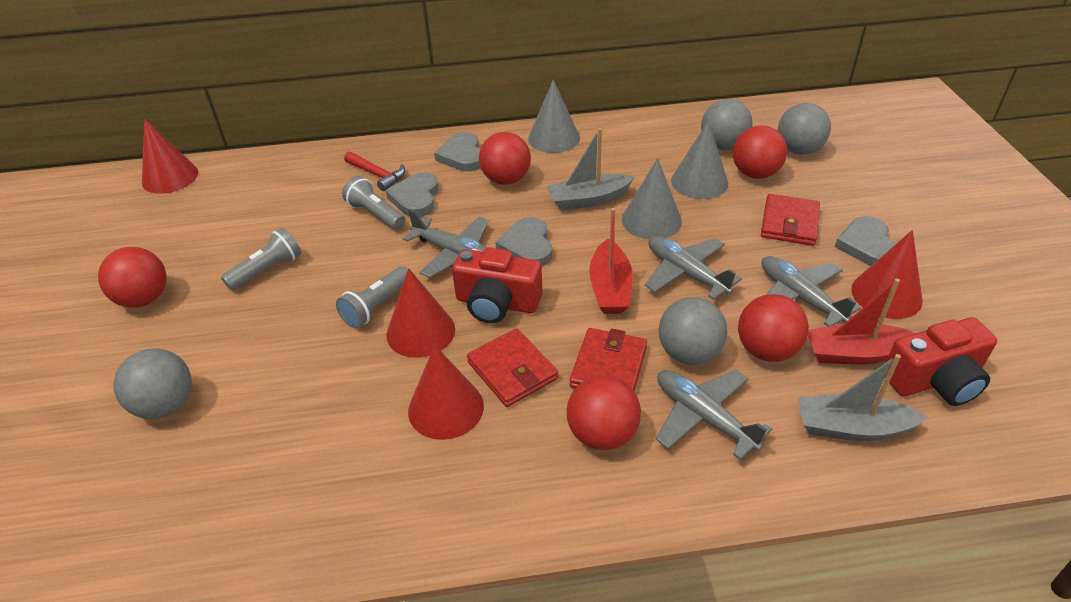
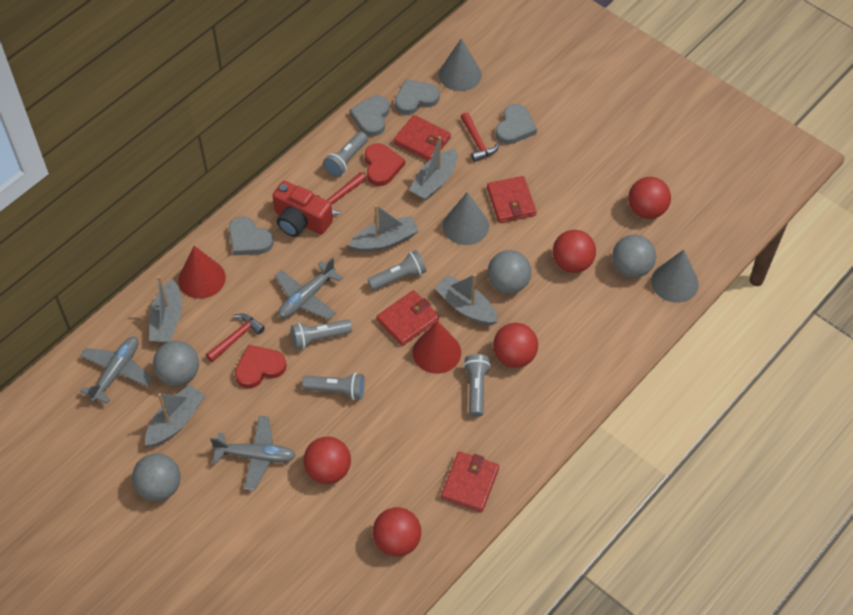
grey boat: 2 -> 5
grey flashlight: 3 -> 5
grey plane: 4 -> 3
red boat: 2 -> 0
red camera: 2 -> 1
red cone: 4 -> 2
red hammer: 1 -> 3
red heart: 0 -> 2
red wallet: 3 -> 4

